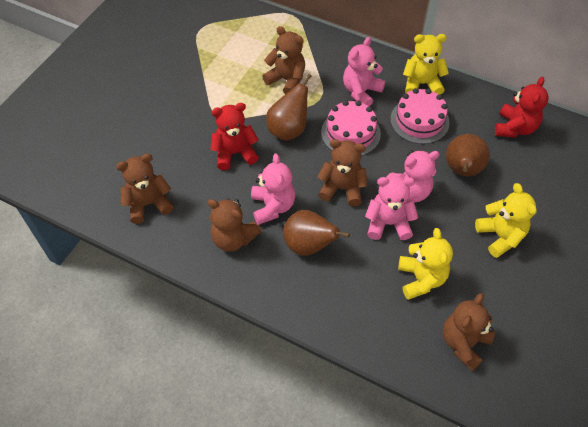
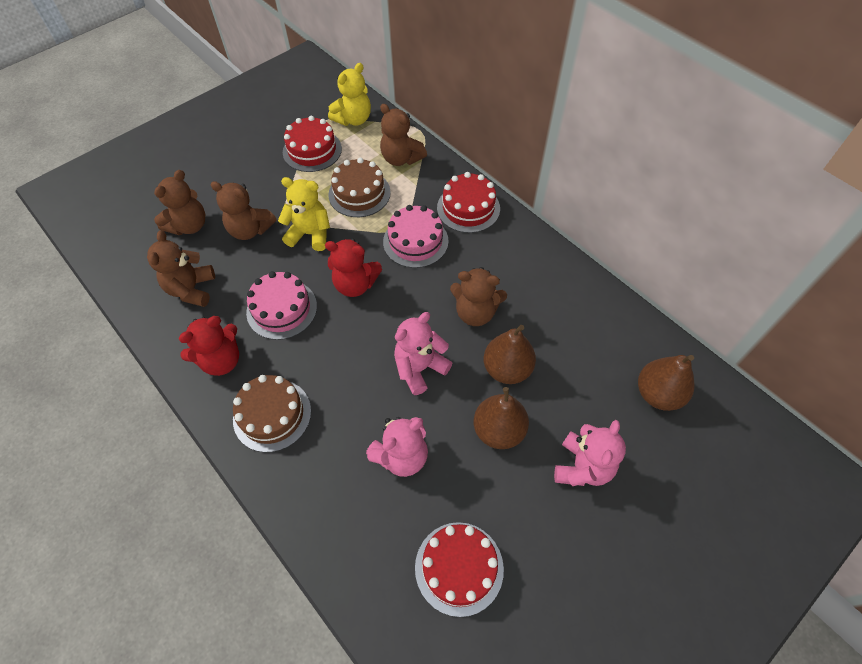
brown cake: 0 -> 2
pink teddy bear: 4 -> 3
red cake: 0 -> 3
yellow teddy bear: 3 -> 2

